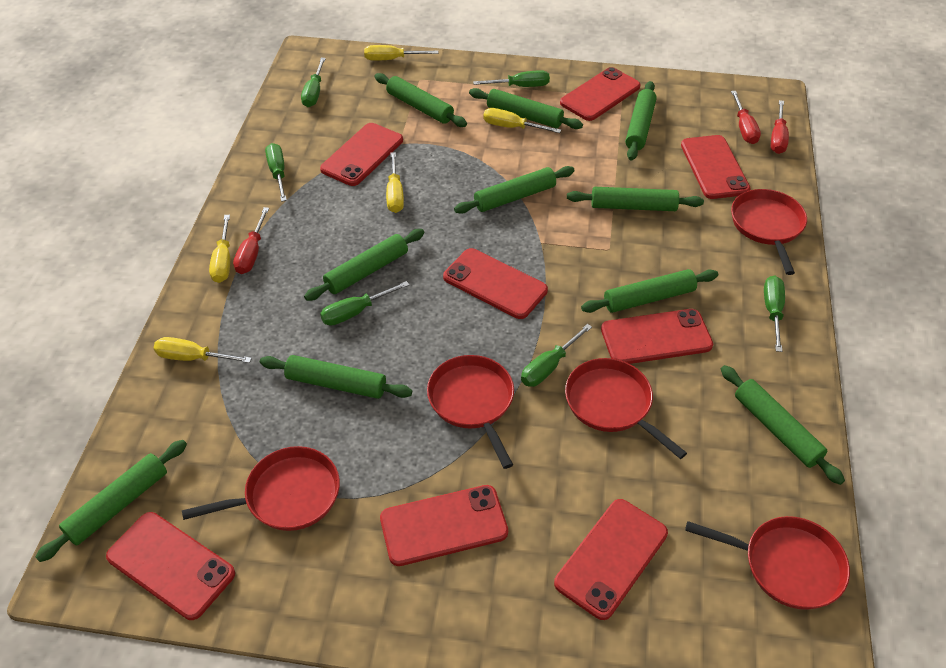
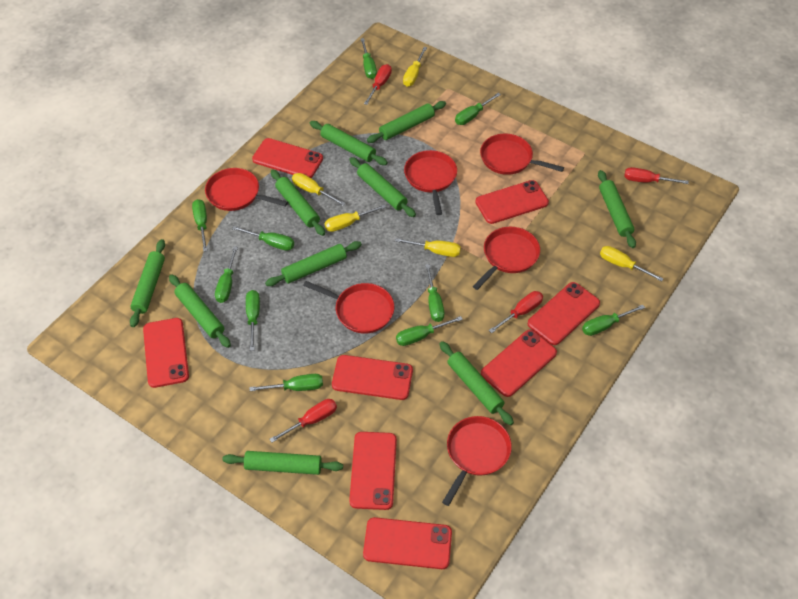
green screwdriver: 6 -> 10
red pan: 5 -> 6
red screwdriver: 3 -> 4

